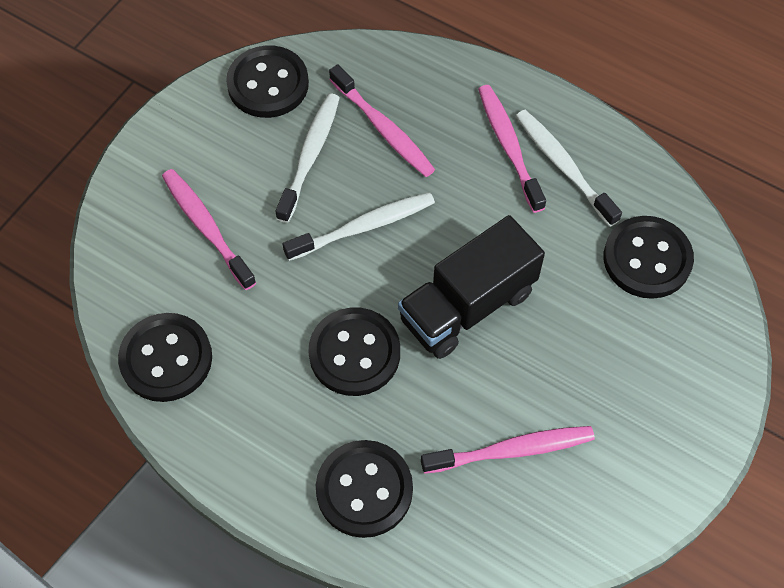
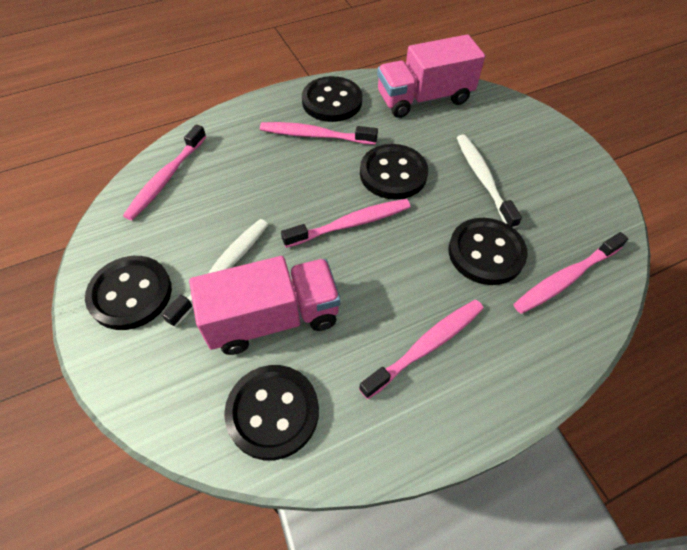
black truck: 1 -> 0
pink toothbrush: 4 -> 5
pink truck: 0 -> 2
white toothbrush: 3 -> 2

